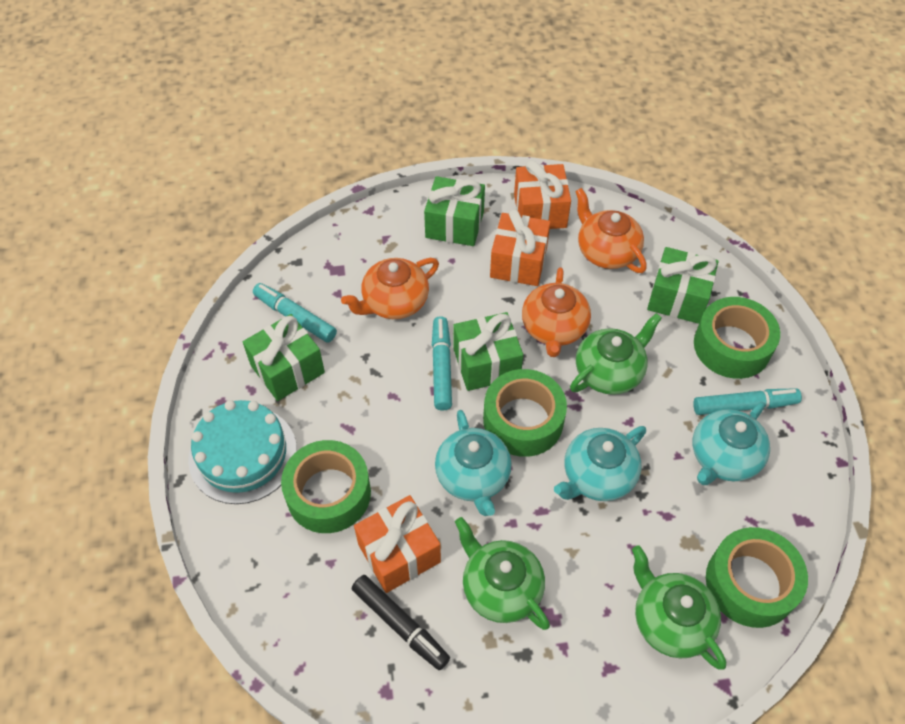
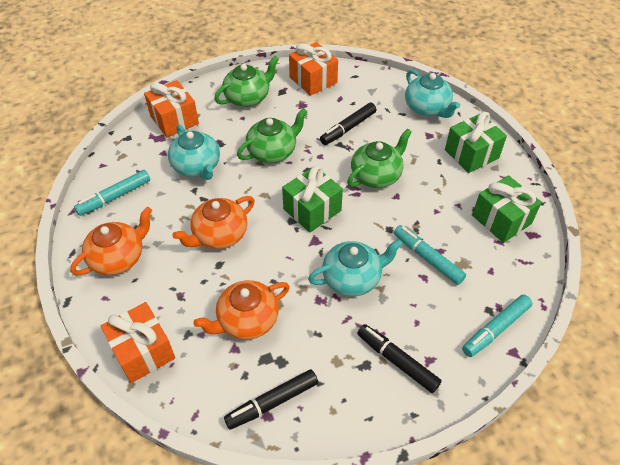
black marker: 1 -> 3
green gift: 4 -> 3
green tape: 4 -> 0
turquoise cake: 1 -> 0

